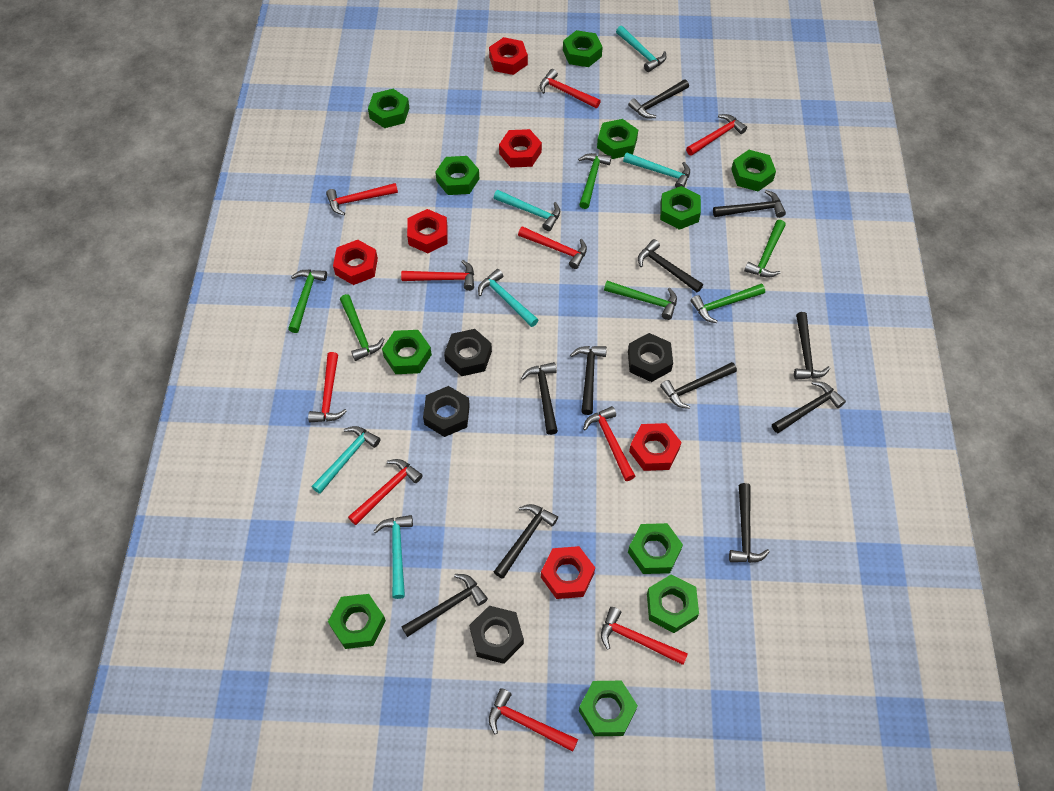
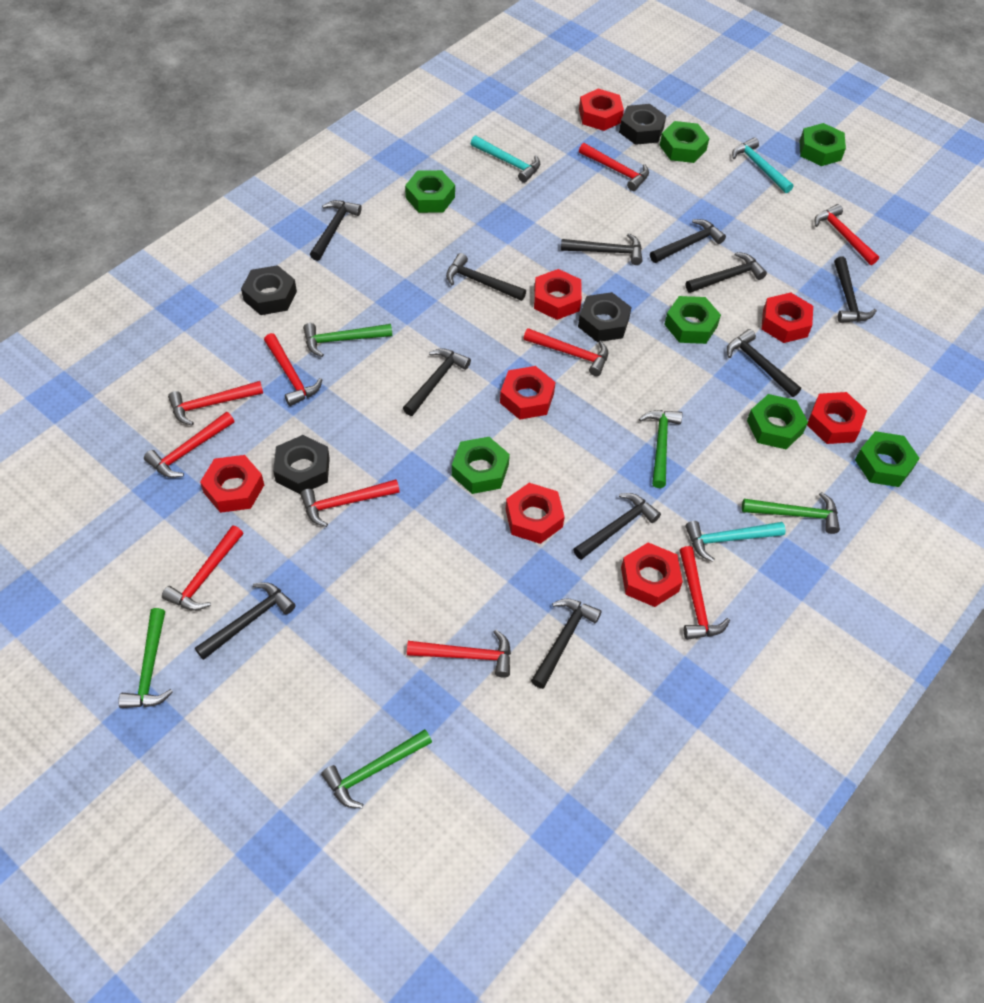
green hammer: 6 -> 5
green nut: 11 -> 7
red nut: 6 -> 8
turquoise hammer: 6 -> 3

